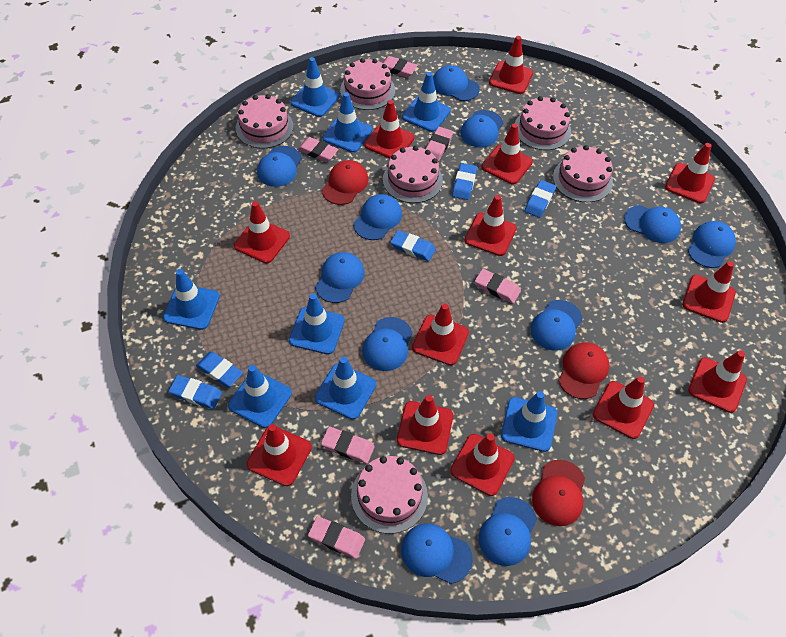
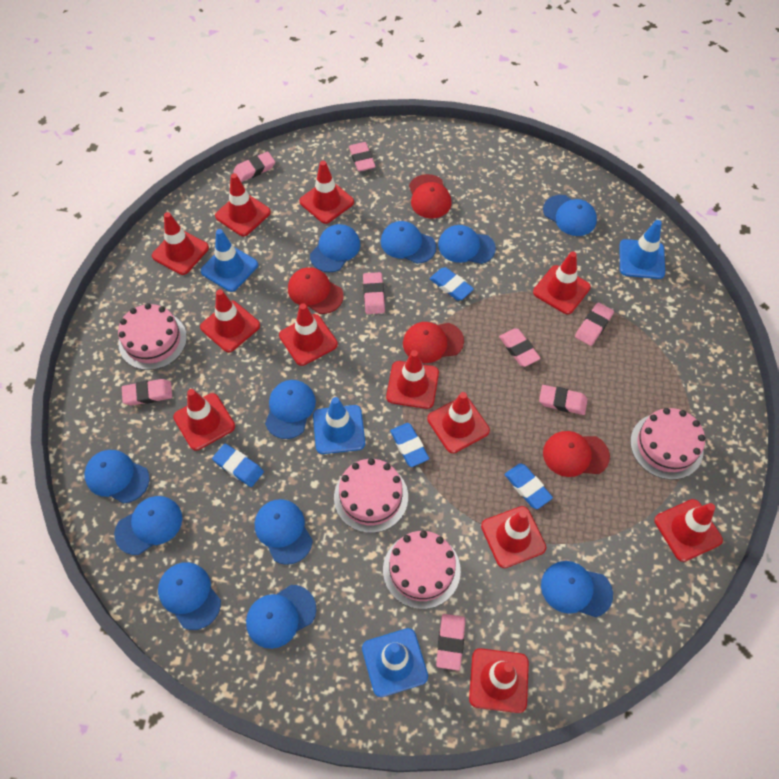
blue eraser: 5 -> 4
blue traffic cone: 8 -> 4
pink cake: 6 -> 4
pink eraser: 6 -> 8
red cap: 3 -> 4
red traffic cone: 13 -> 12

